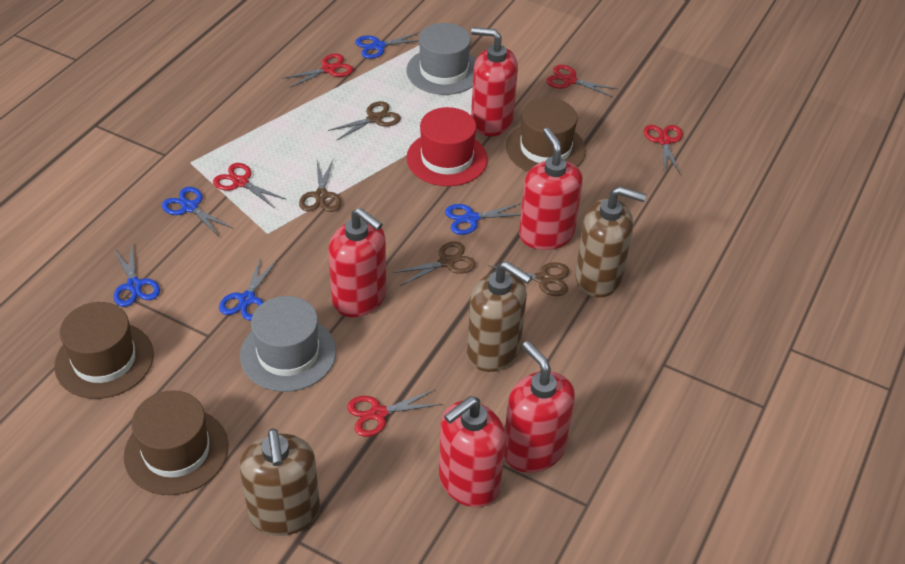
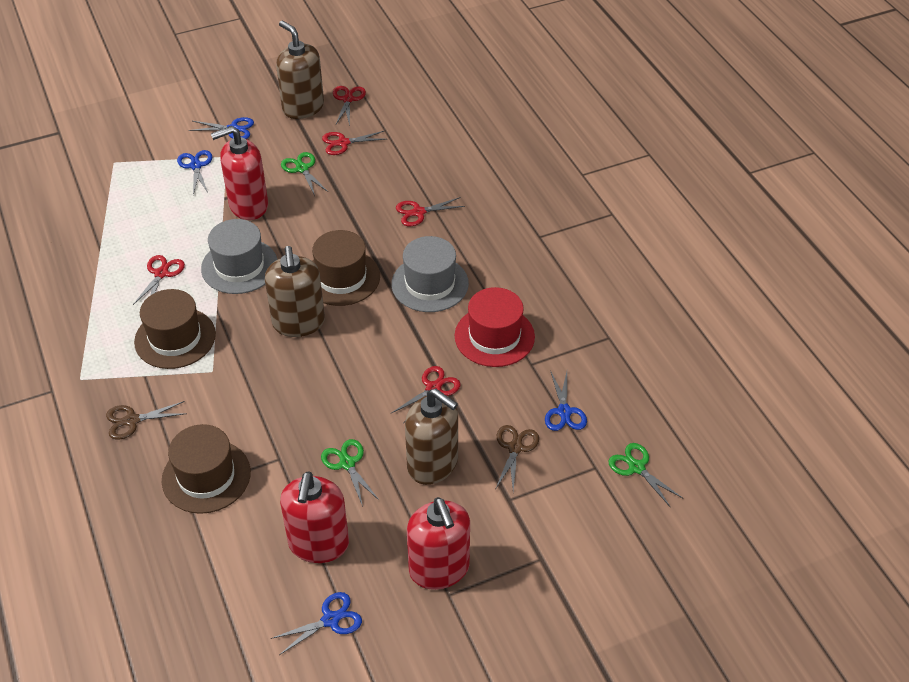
blue scissors: 5 -> 4
brown scissors: 4 -> 2
green scissors: 0 -> 3
red soap dispenser: 5 -> 3

